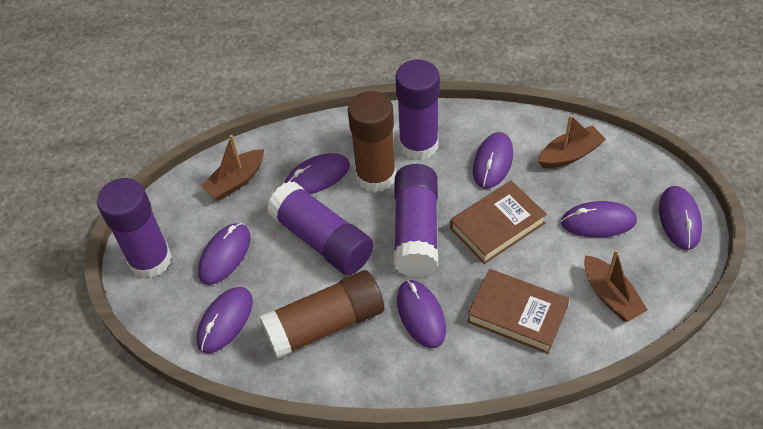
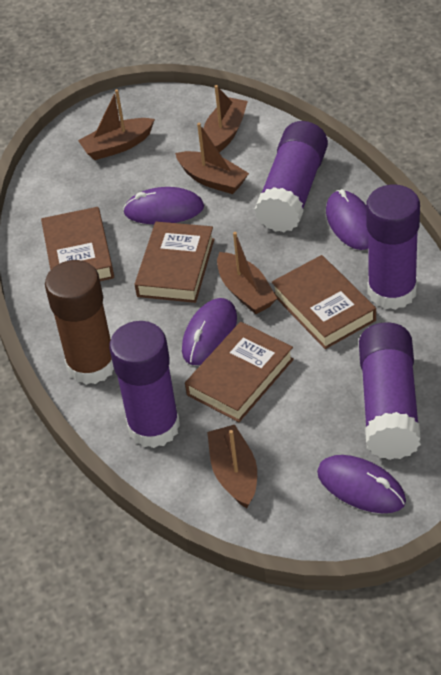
brown boat: 3 -> 5
brown book: 2 -> 4
brown glue stick: 2 -> 1
purple mouse: 7 -> 4

